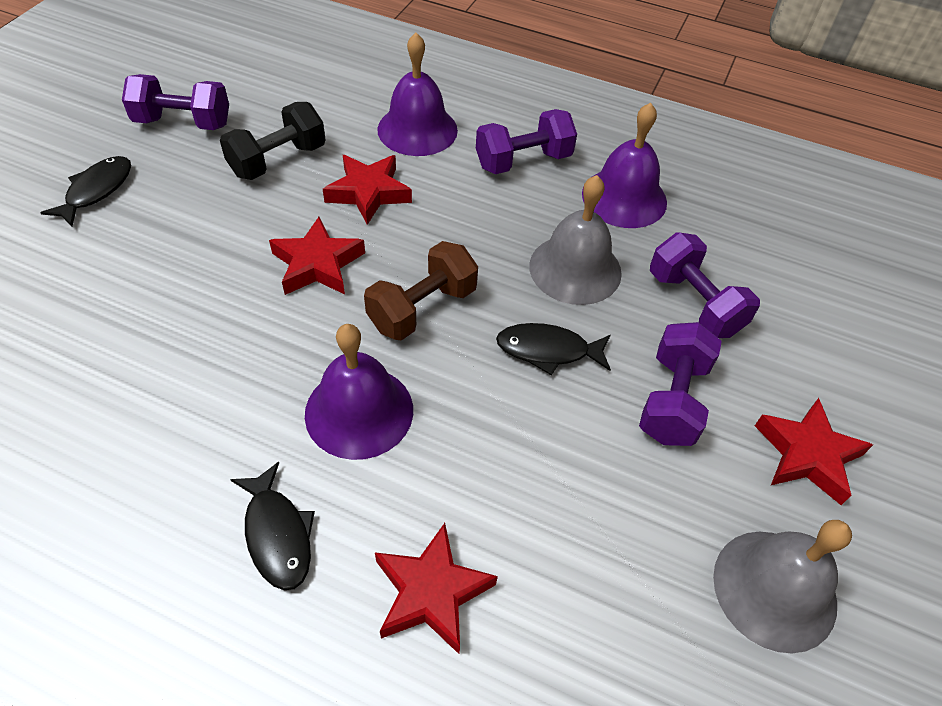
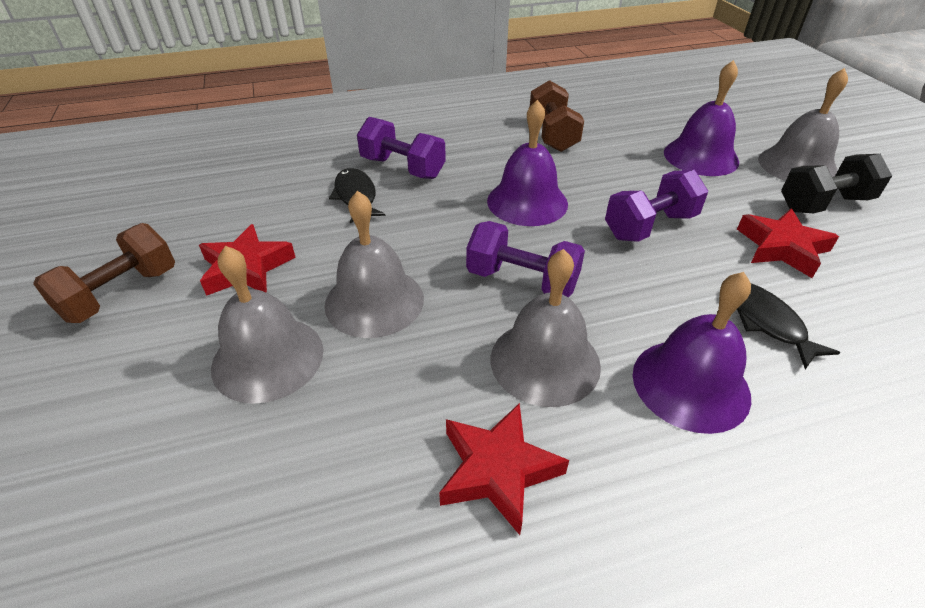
black fish: 3 -> 2
brown dumbbell: 1 -> 2
grey bell: 2 -> 4
purple dumbbell: 4 -> 3
red star: 4 -> 3

